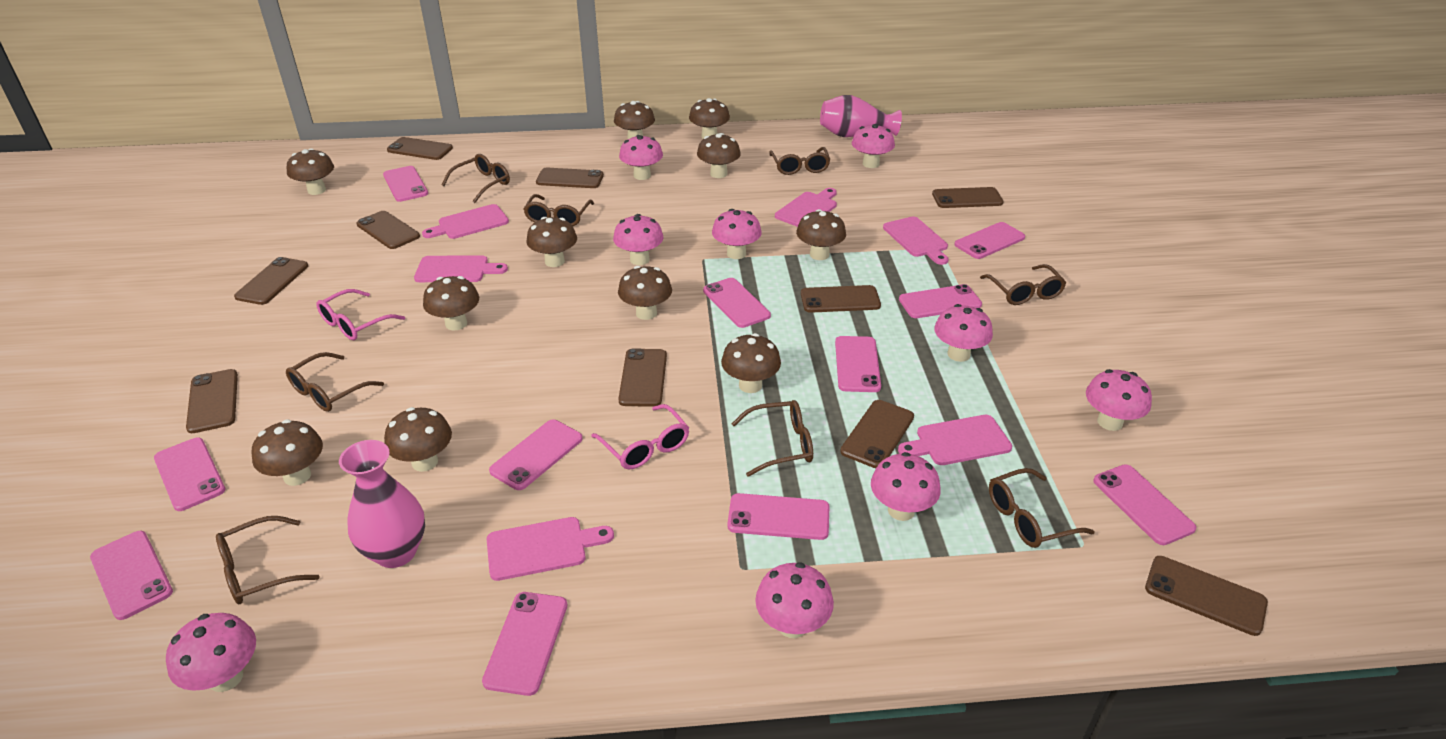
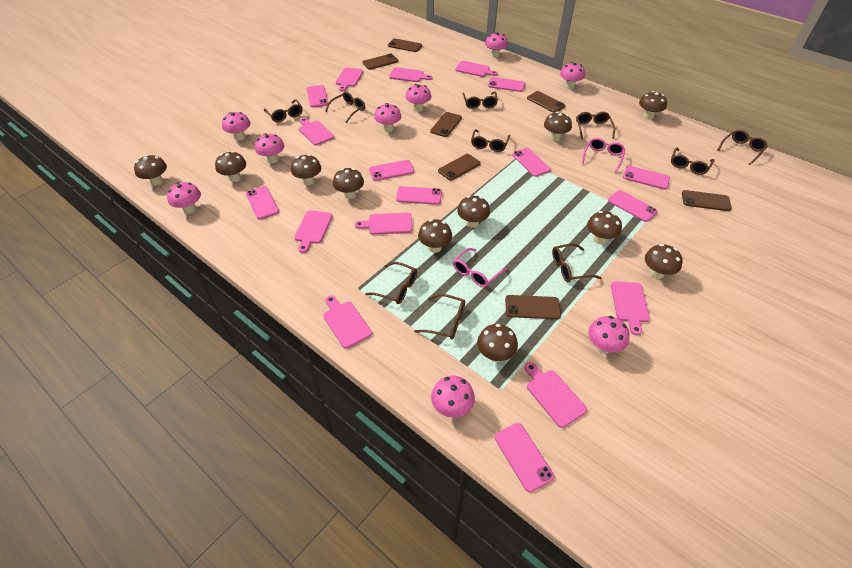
brown glasses: 8 -> 10
brown phone: 10 -> 7
pink cutting board: 6 -> 9
pink phone: 11 -> 9
pink vase: 2 -> 0

